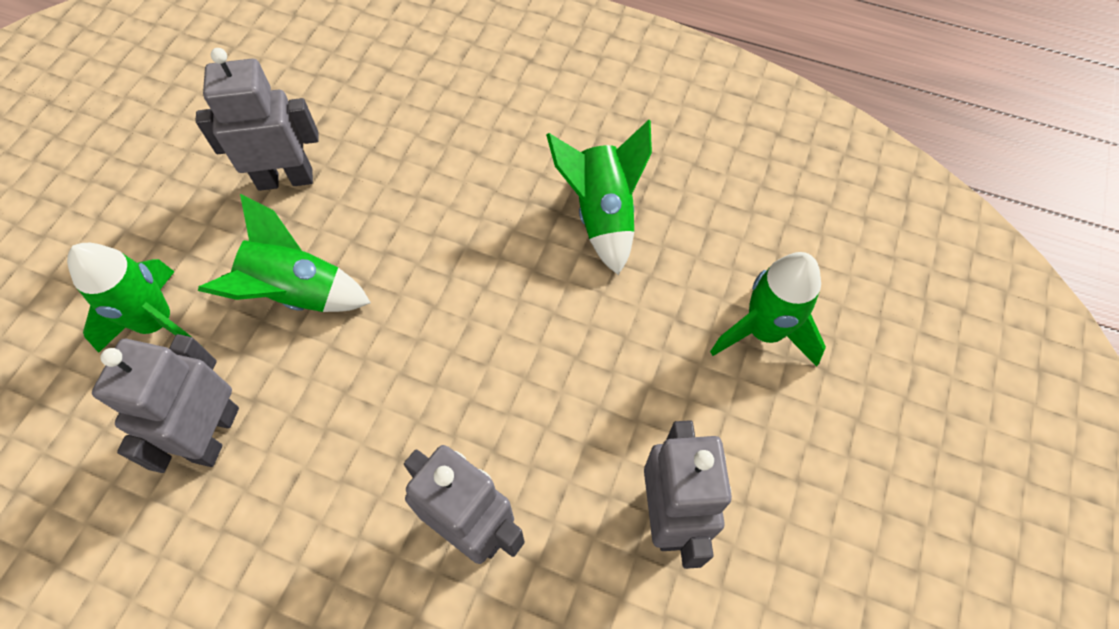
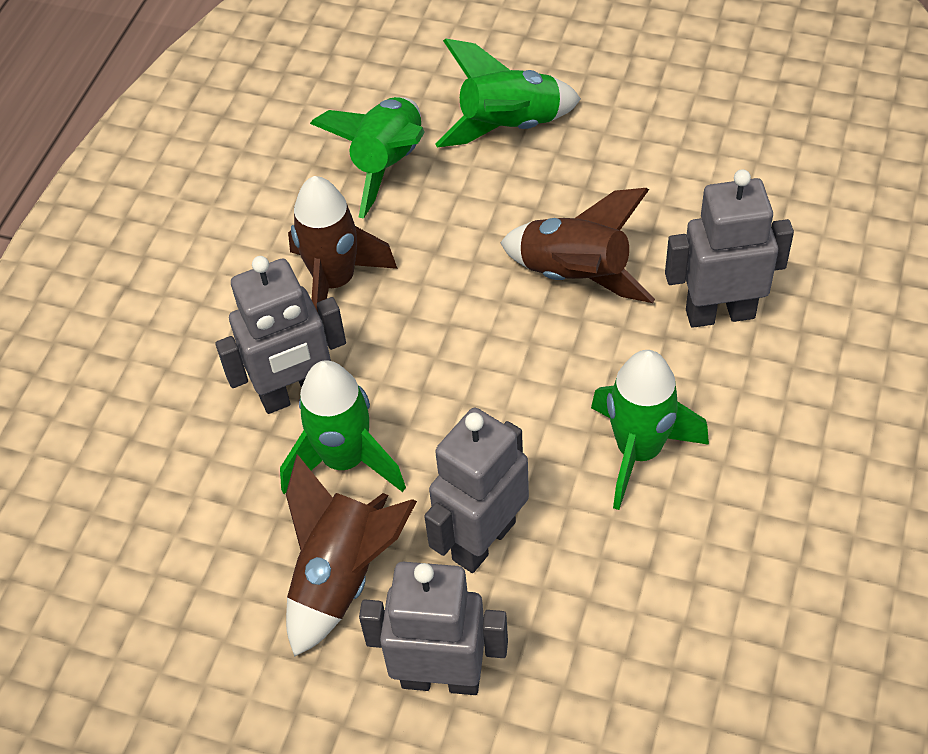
brown rocket: 0 -> 3

